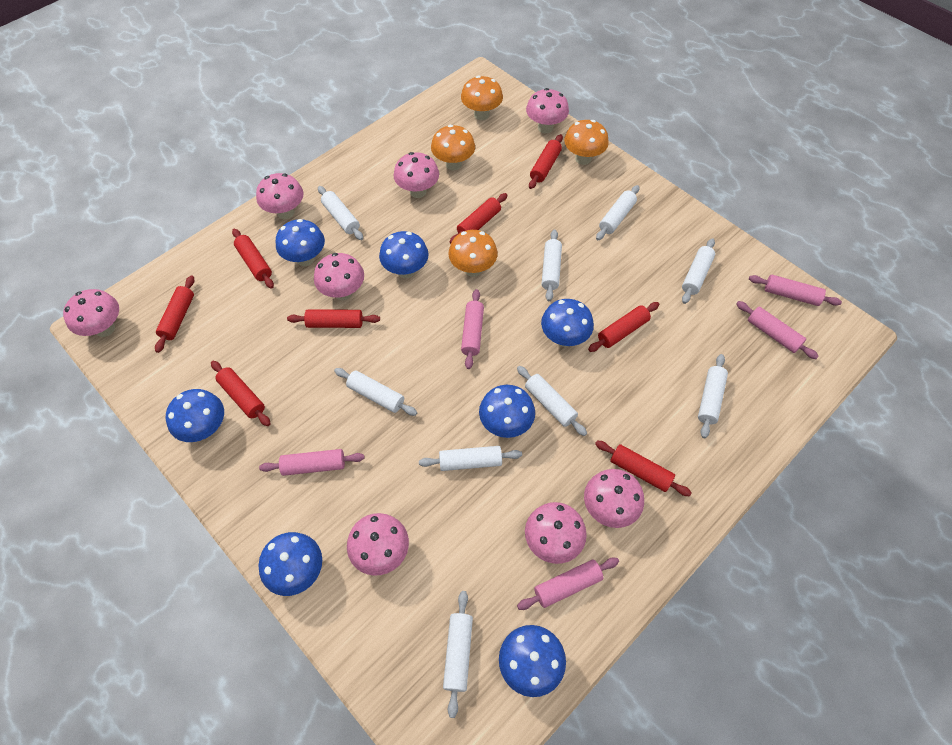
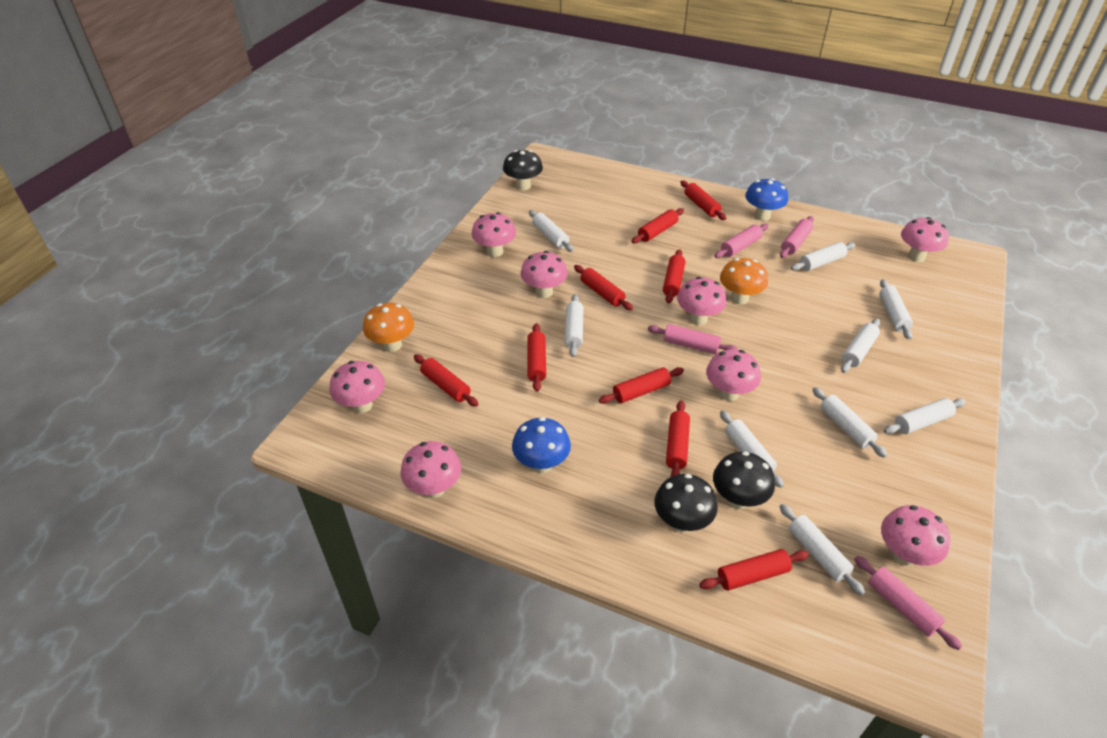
black mushroom: 0 -> 3
blue mushroom: 7 -> 2
orange mushroom: 4 -> 2
pink rolling pin: 5 -> 4
red rolling pin: 8 -> 9

